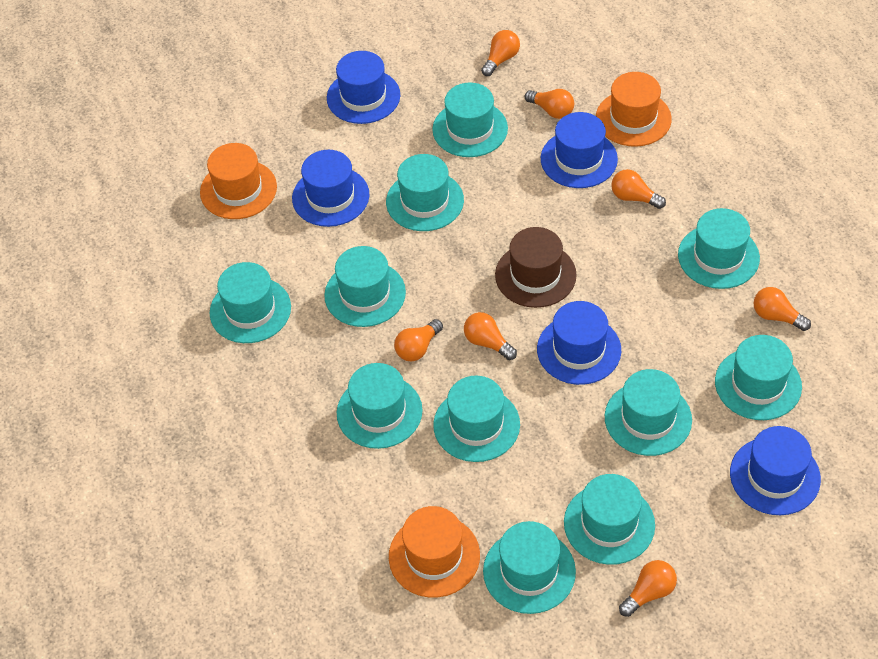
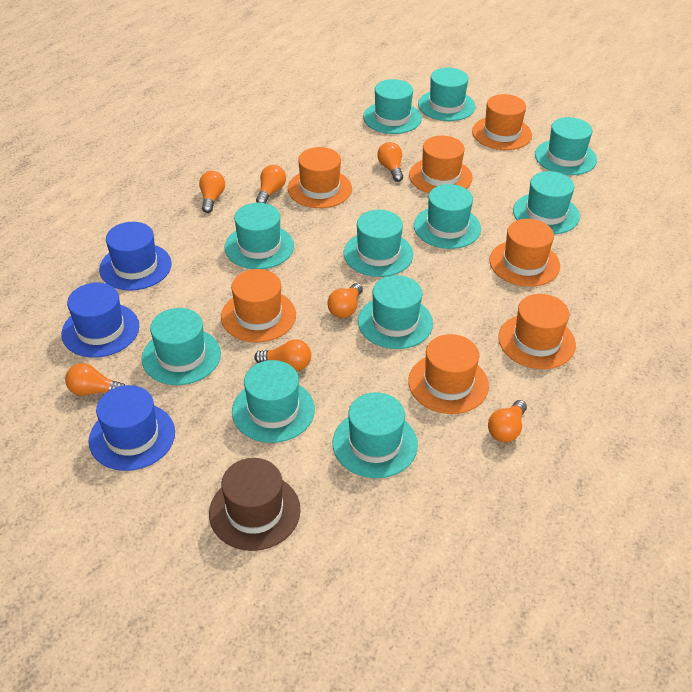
blue hat: 5 -> 3
orange hat: 3 -> 7

